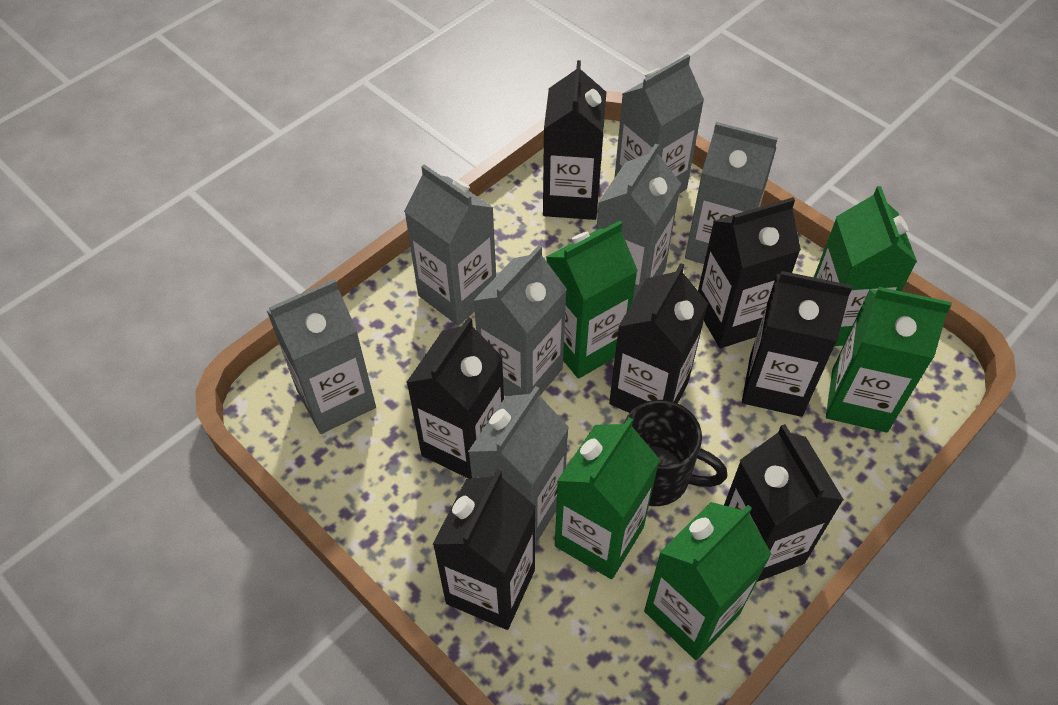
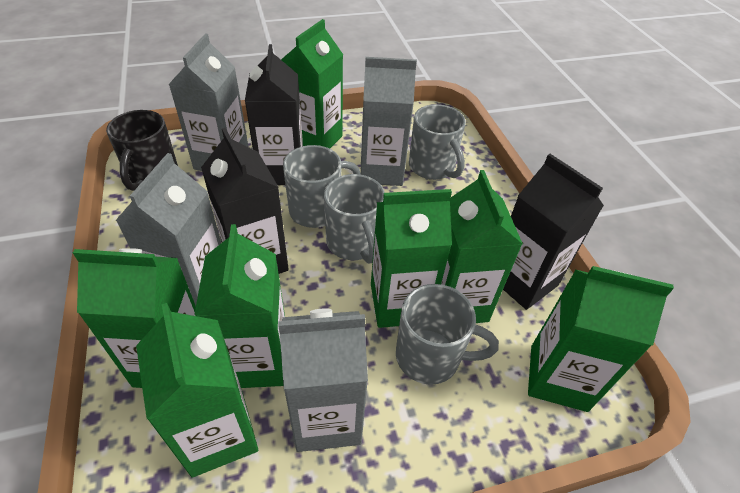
black carton: 7 -> 3
green carton: 5 -> 7
grey carton: 7 -> 4
grey mug: 0 -> 4

